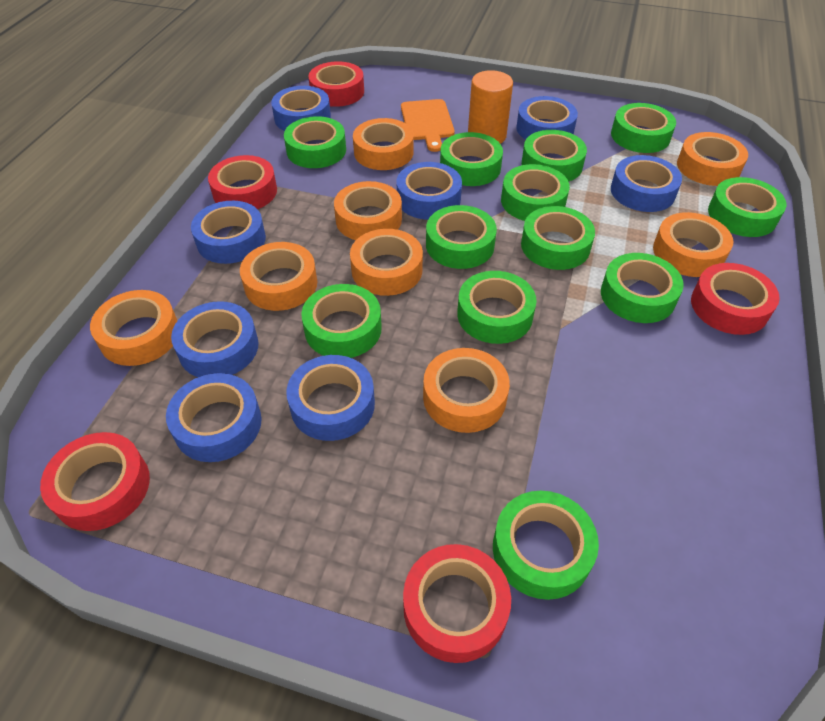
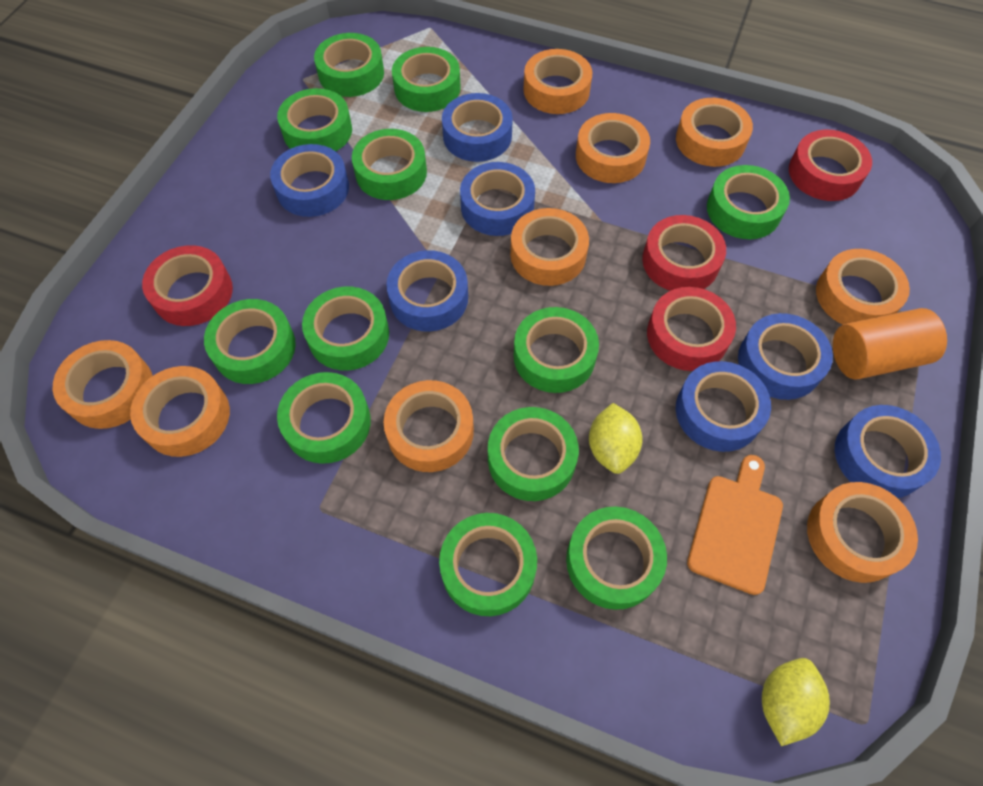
blue tape: 8 -> 7
orange tape: 8 -> 9
red tape: 5 -> 4
yellow lemon: 0 -> 2

